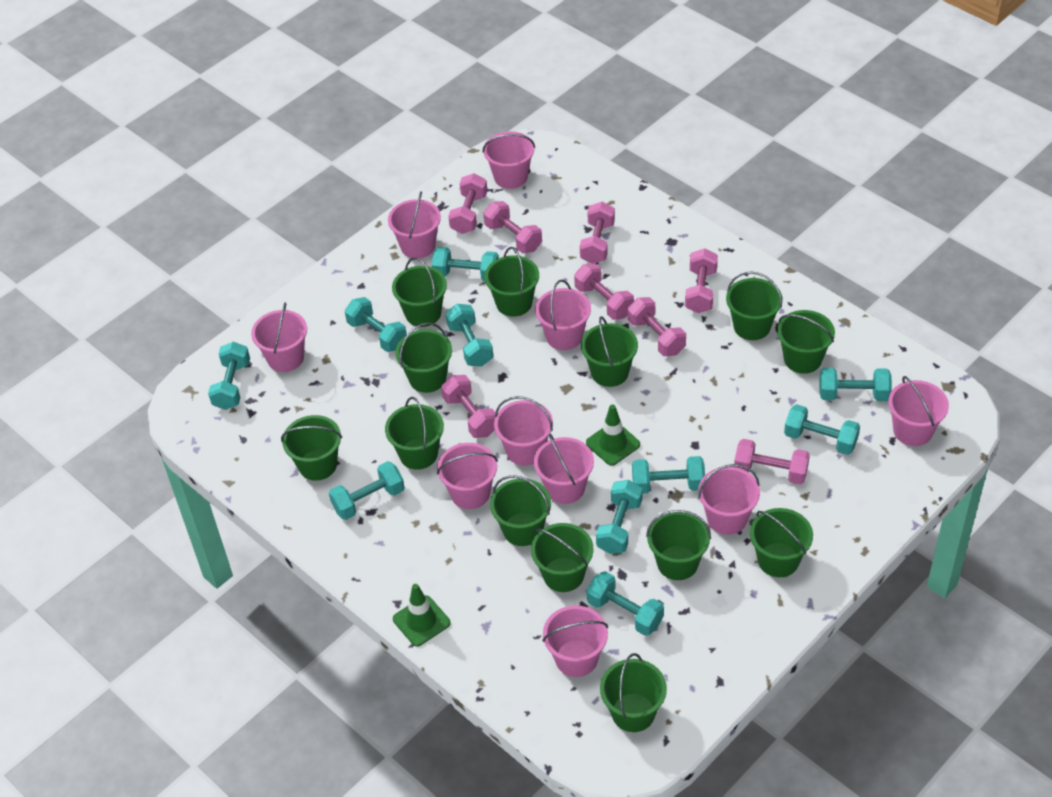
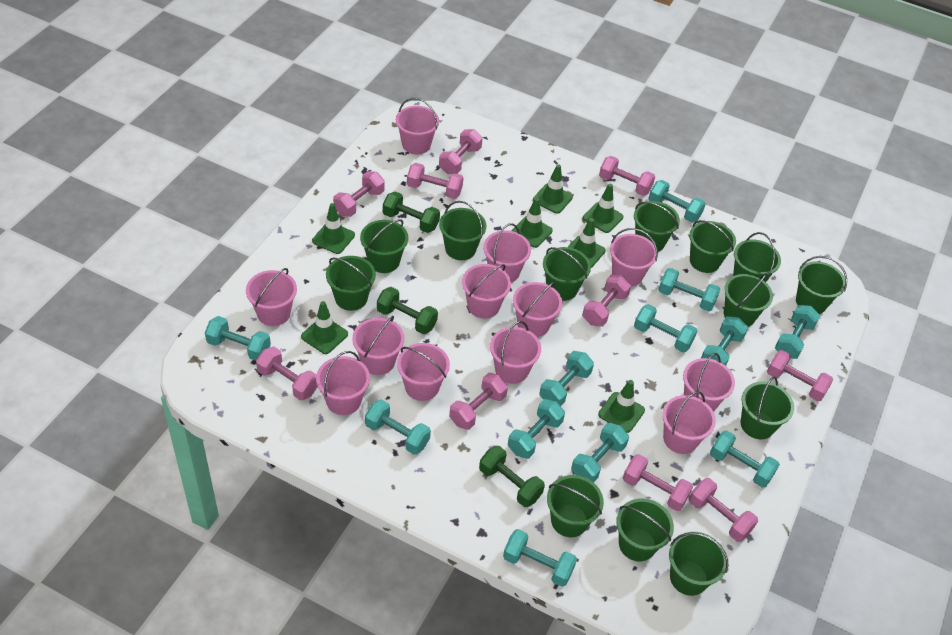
green dumbbell: 0 -> 3
green traffic cone: 2 -> 7
pink bucket: 10 -> 12
pink dumbbell: 8 -> 10
turquoise dumbbell: 10 -> 12

